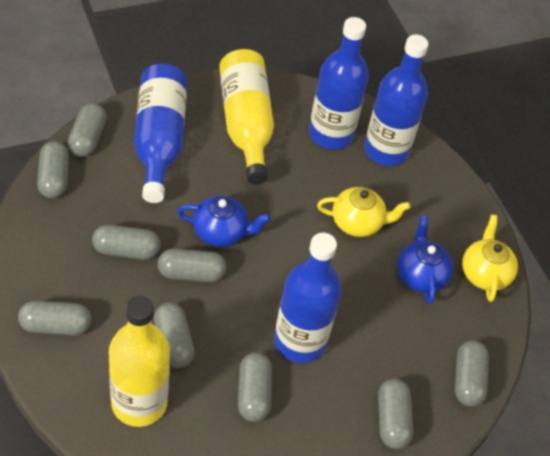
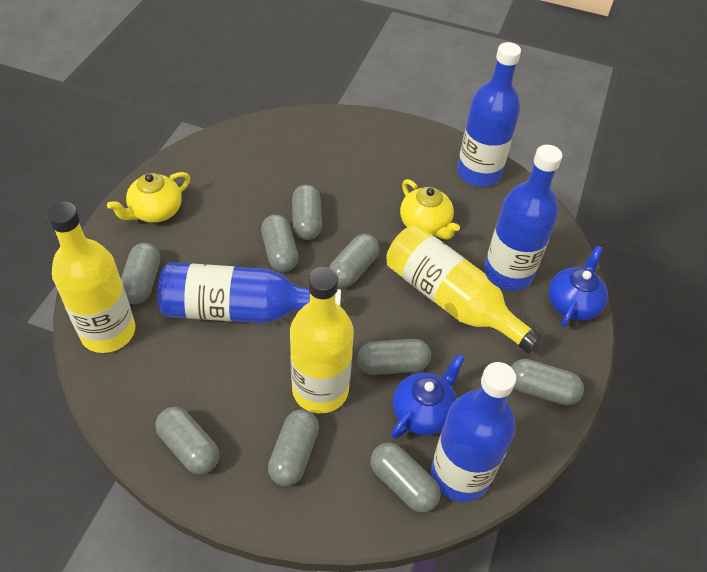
yellow bottle: 2 -> 3

